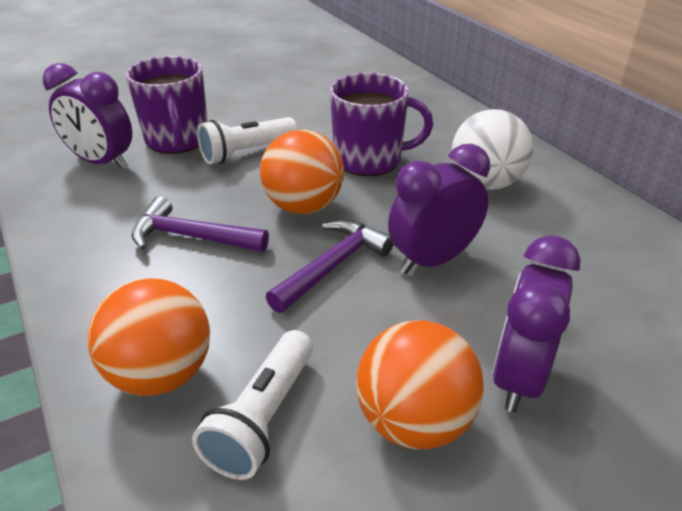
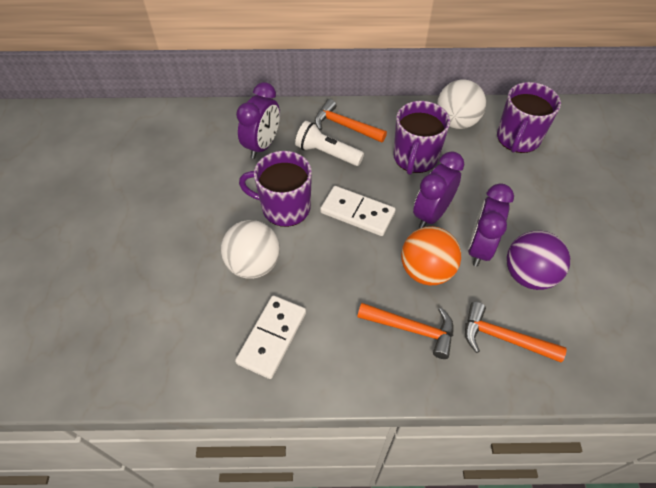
orange ball: 3 -> 1
orange hammer: 0 -> 3
purple ball: 0 -> 1
purple hammer: 2 -> 0
purple mug: 2 -> 3
white ball: 1 -> 2
white domino: 0 -> 2
white flashlight: 2 -> 1

